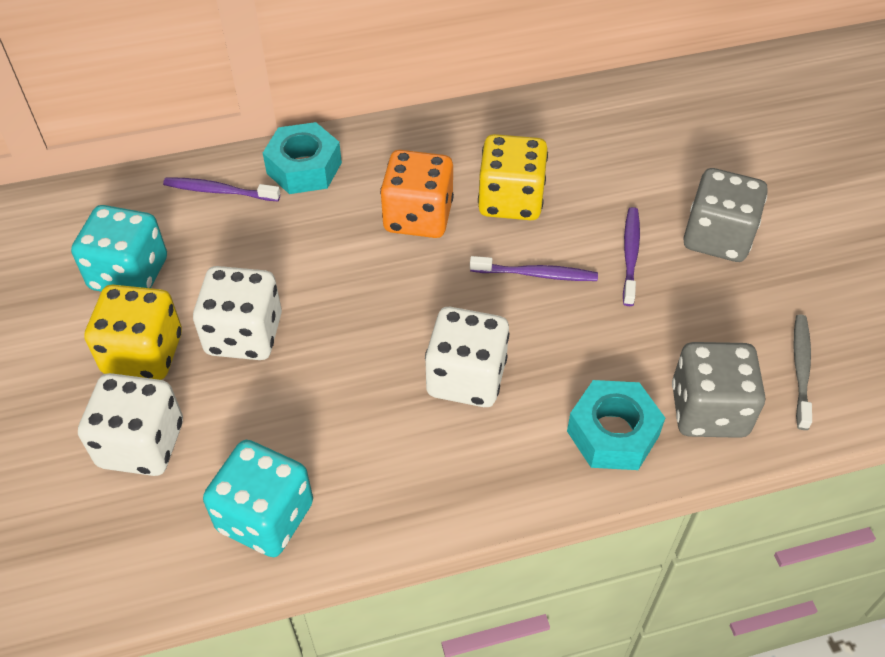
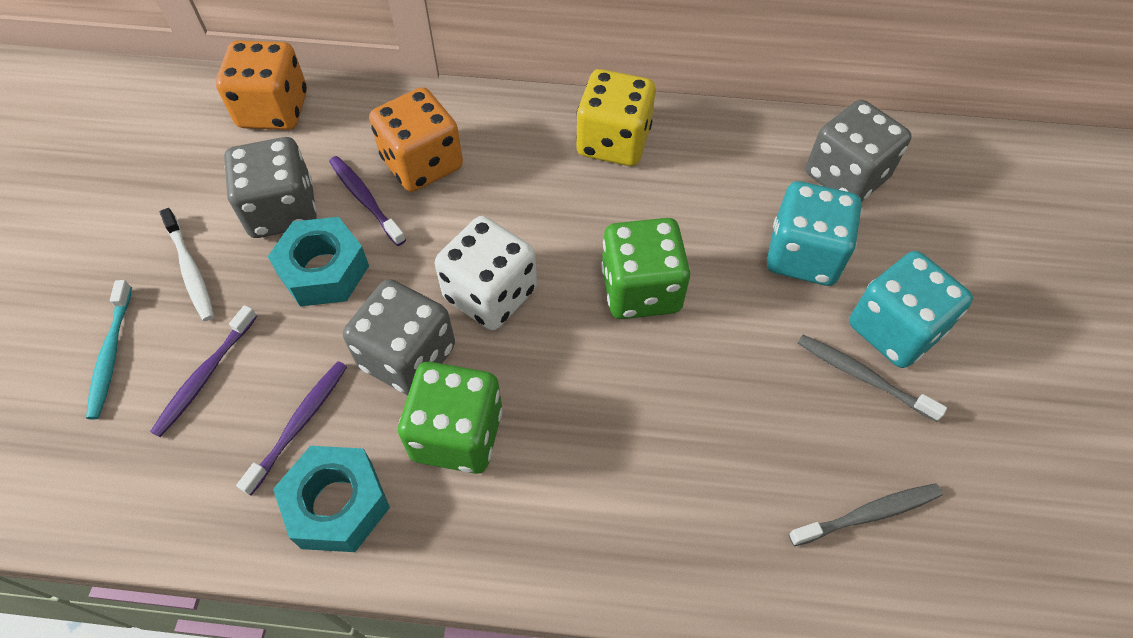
green dice: 0 -> 2
grey dice: 2 -> 3
grey toothbrush: 1 -> 2
orange dice: 1 -> 2
turquoise toothbrush: 0 -> 1
white dice: 3 -> 1
white toothbrush: 0 -> 1
yellow dice: 2 -> 1

